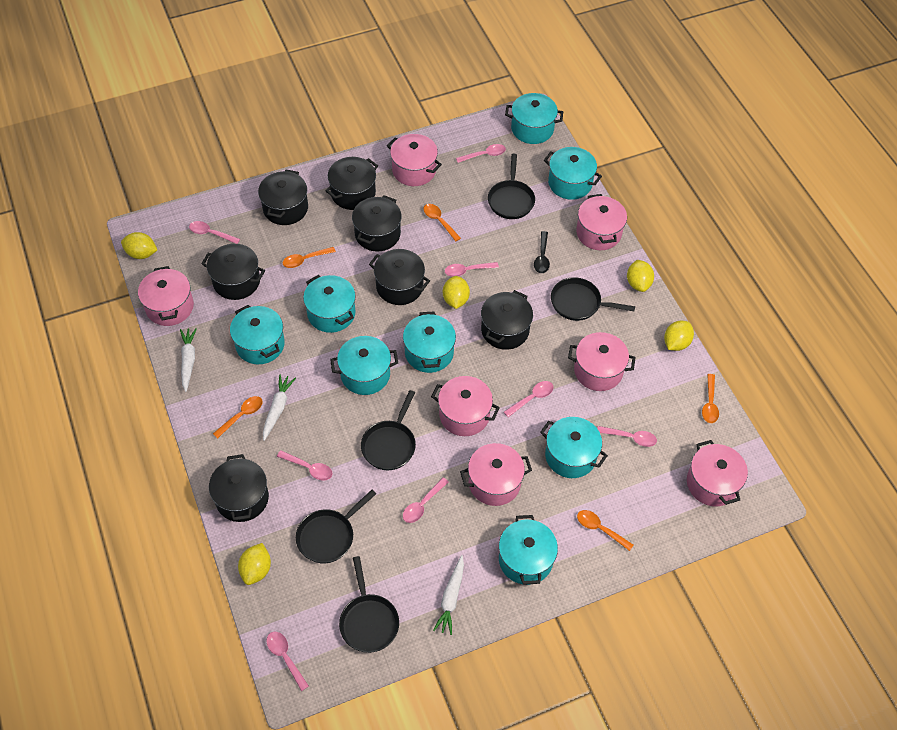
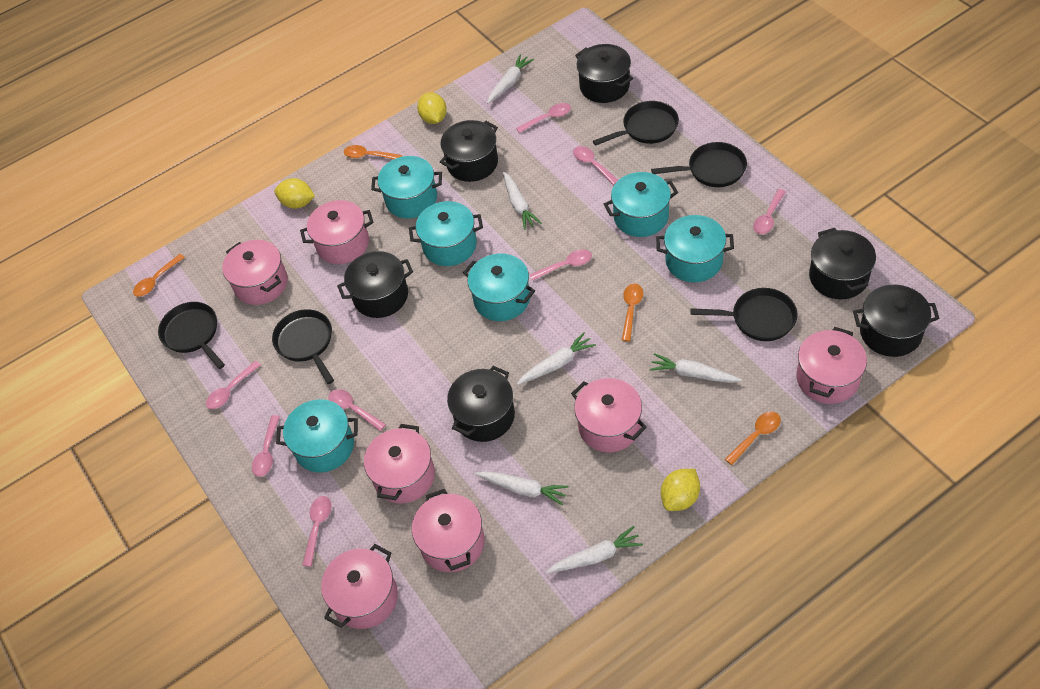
black pot: 7 -> 6
black spoon: 1 -> 0
orange spoon: 5 -> 4
turquoise pot: 8 -> 6
white carrot: 3 -> 6
yellow lemon: 5 -> 3

